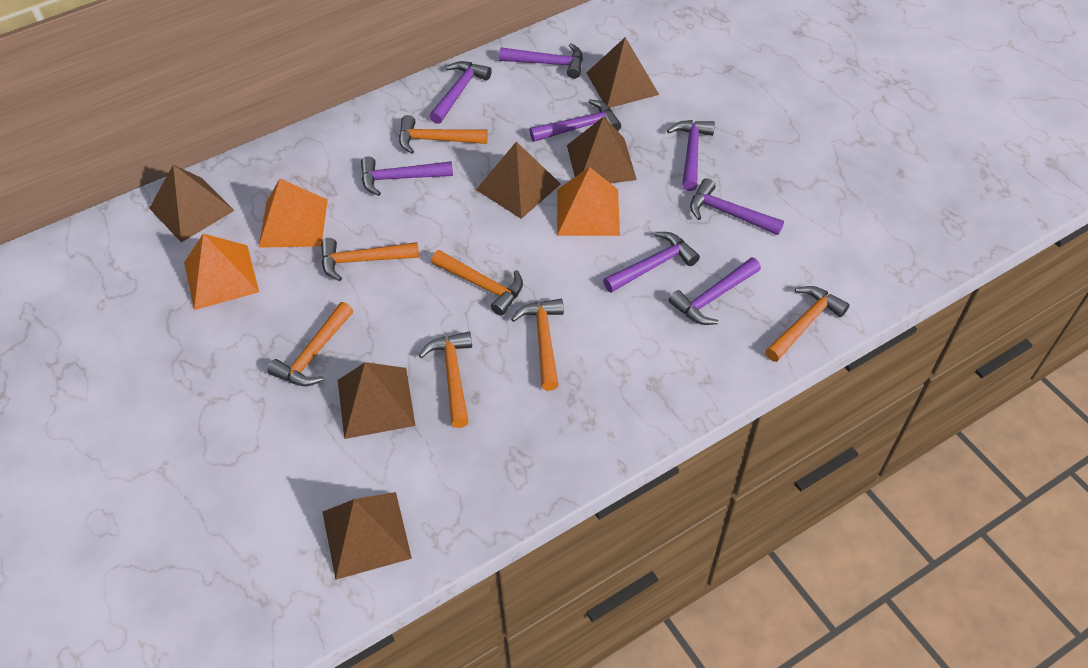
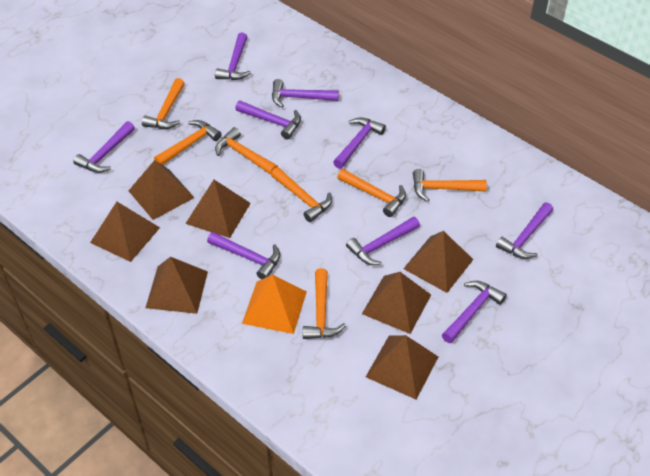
brown pyramid: 6 -> 7
orange pyramid: 3 -> 1
purple hammer: 8 -> 9

